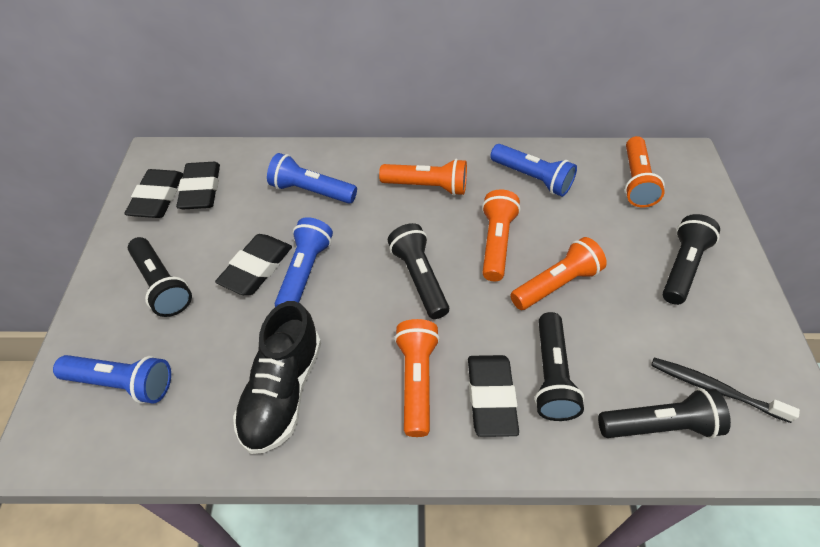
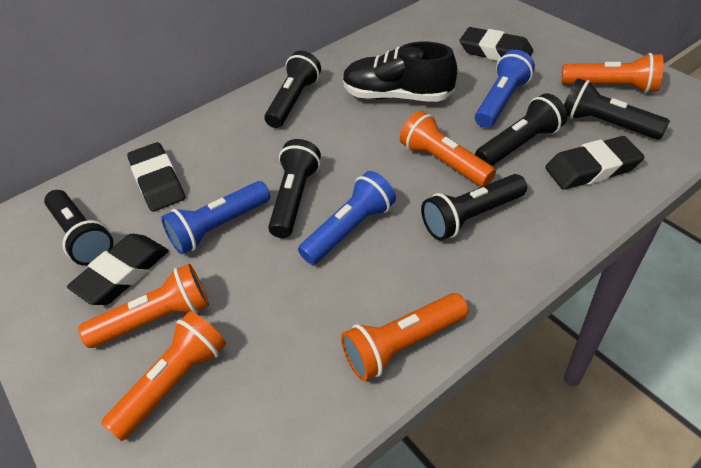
black flashlight: 5 -> 6
black toothbrush: 1 -> 0
blue flashlight: 4 -> 3

